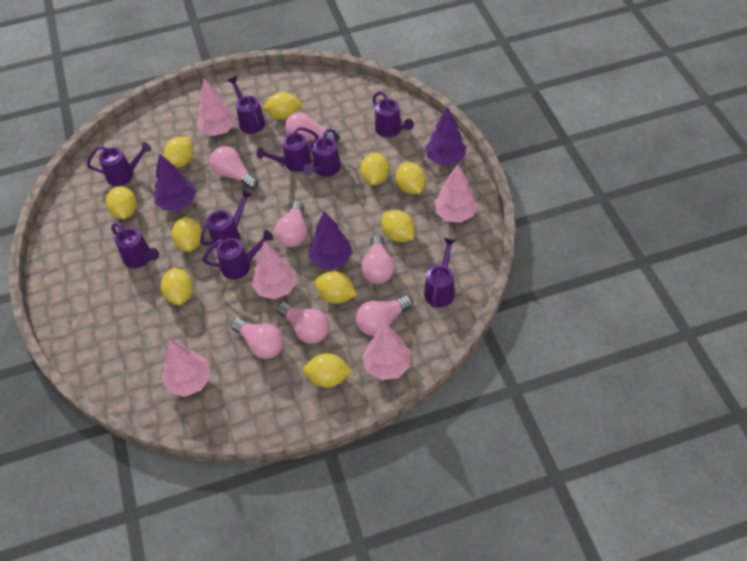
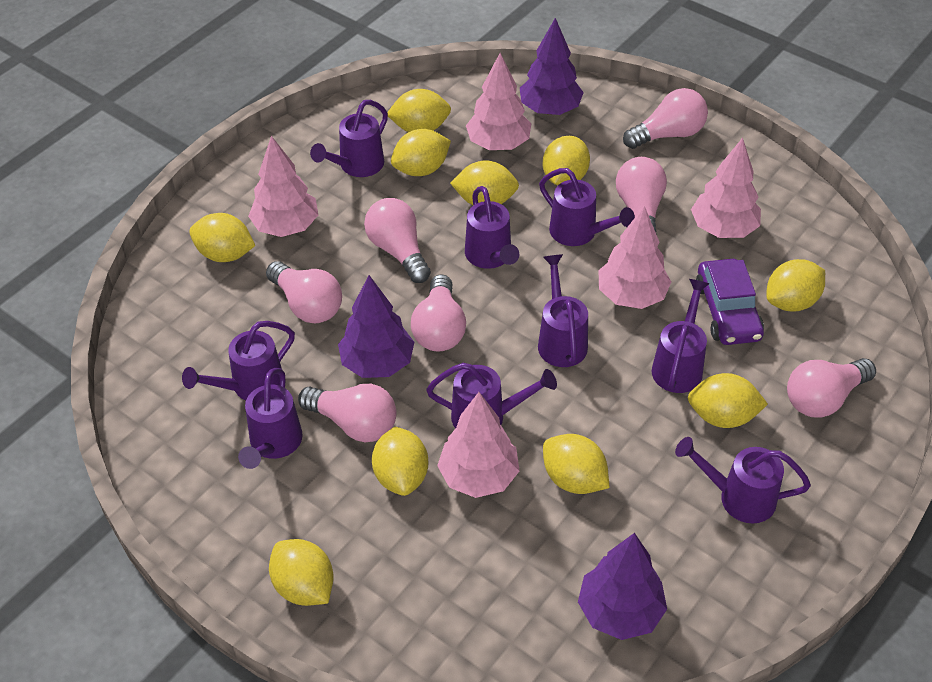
purple car: 0 -> 1

